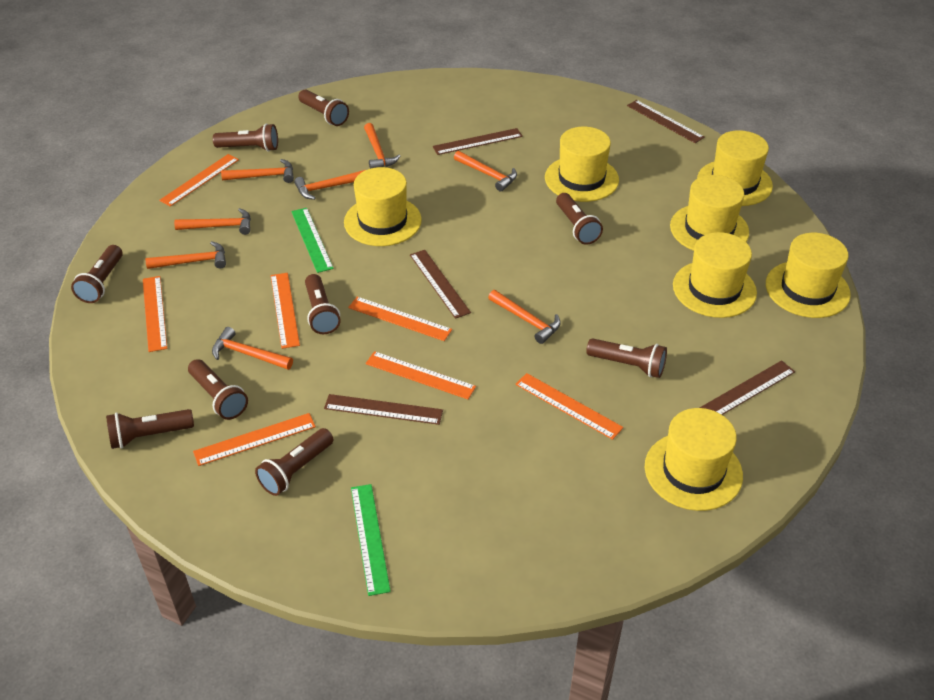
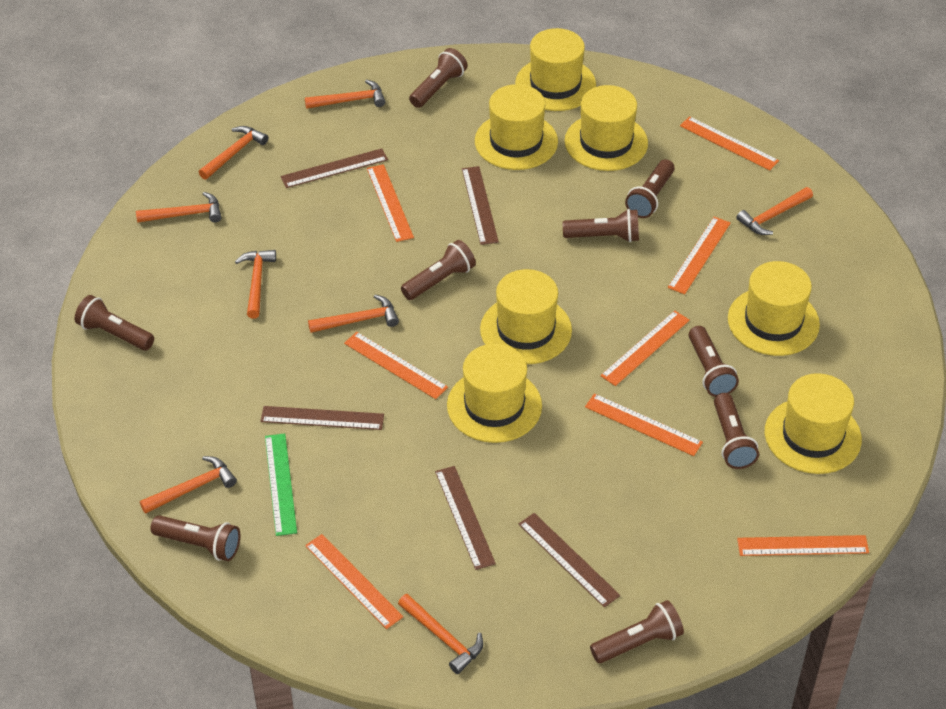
green ruler: 2 -> 1
orange ruler: 7 -> 8

